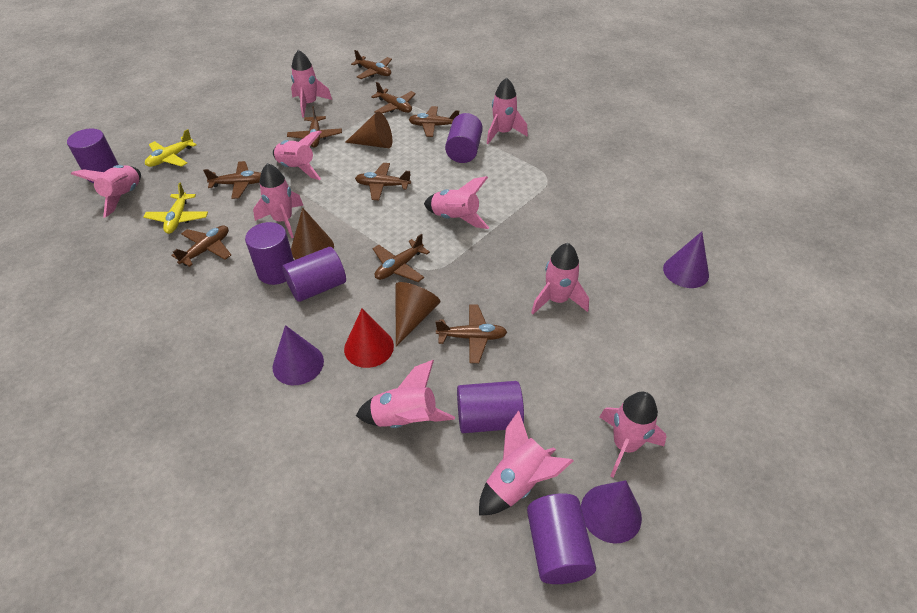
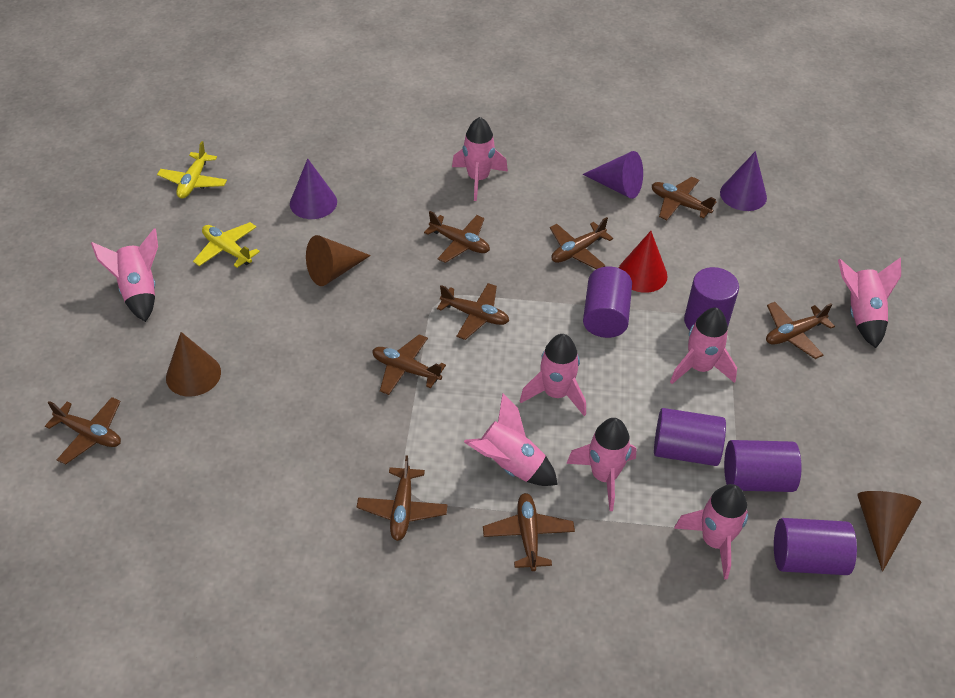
pink rocket: 10 -> 8
purple cylinder: 6 -> 5

